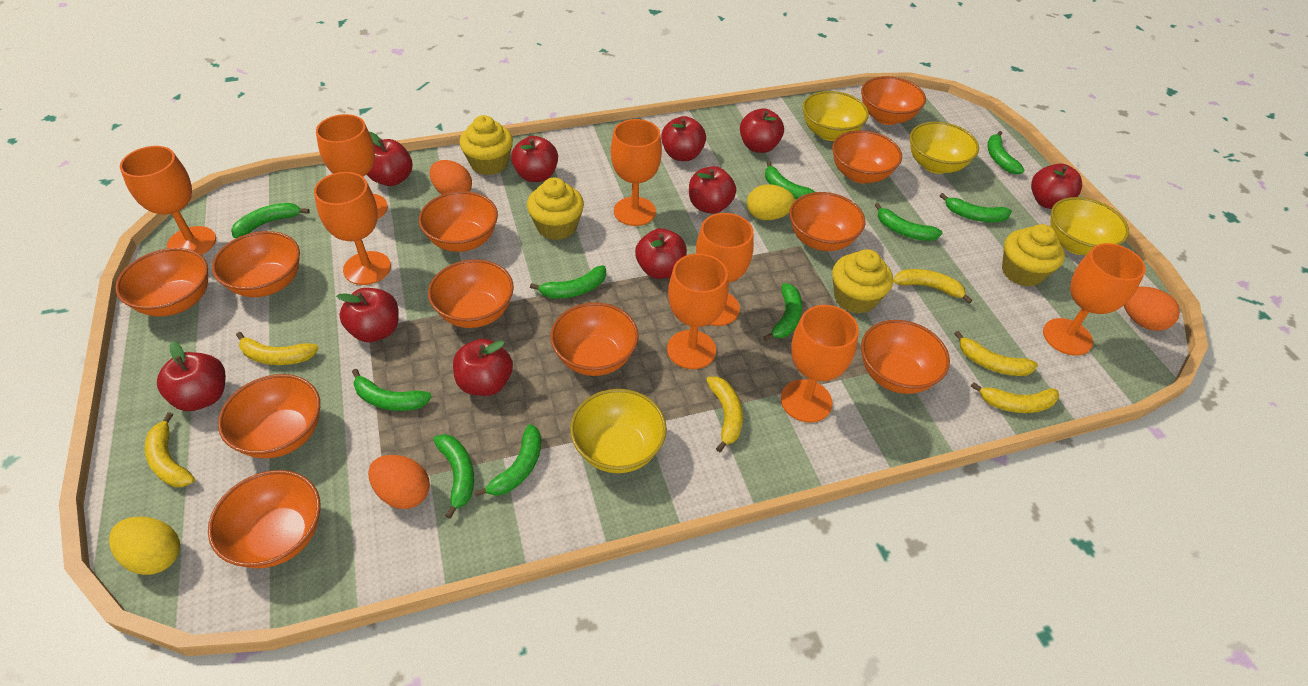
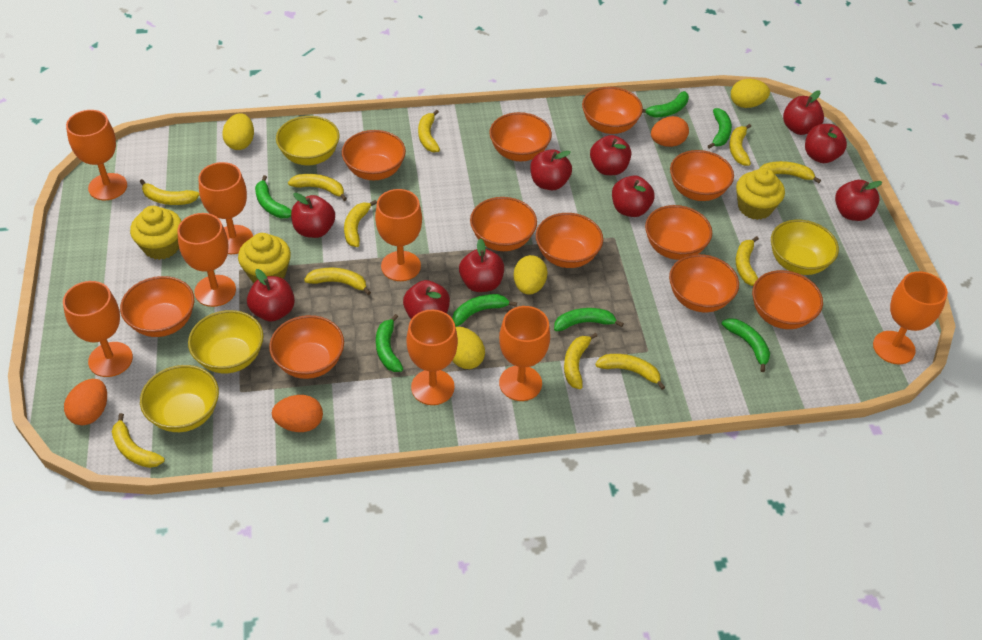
green banana: 10 -> 7
yellow banana: 6 -> 11
yellow cupcake: 4 -> 3
yellow egg: 2 -> 4

